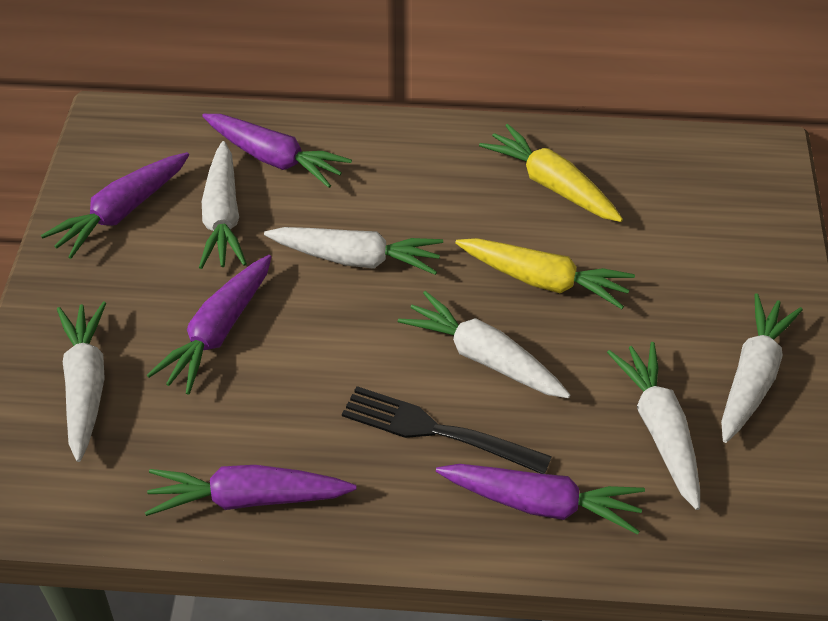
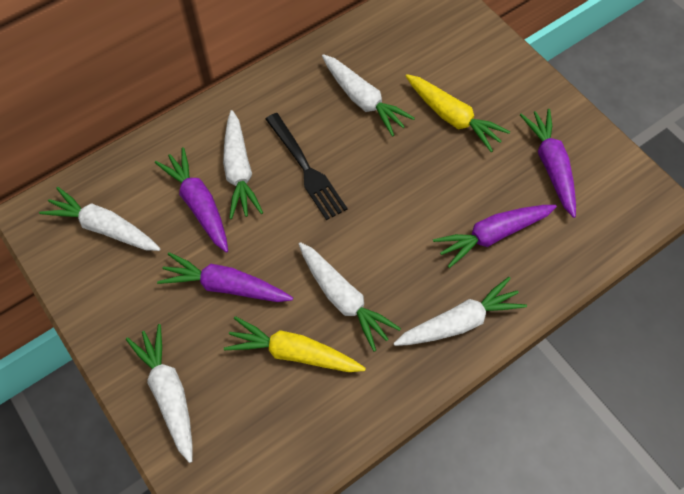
purple carrot: 5 -> 4

